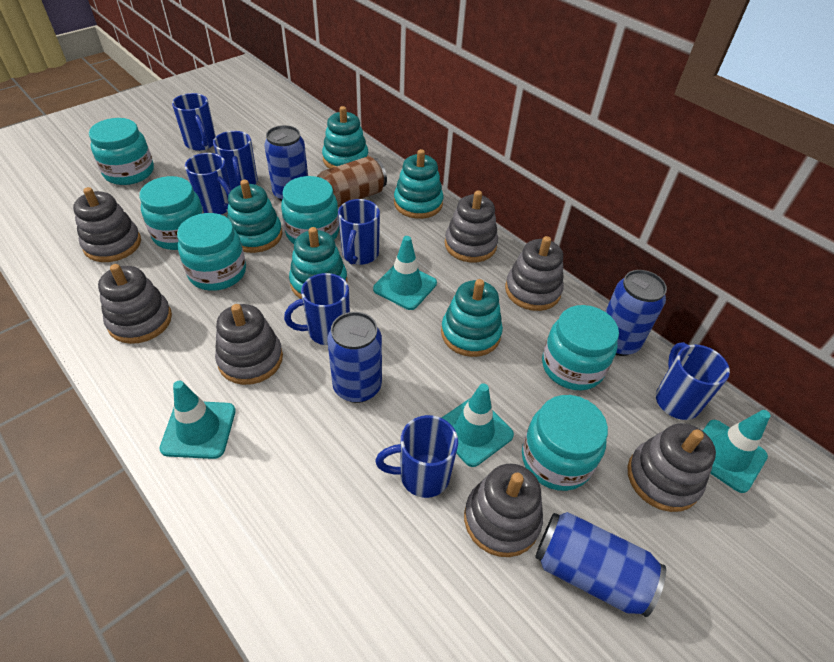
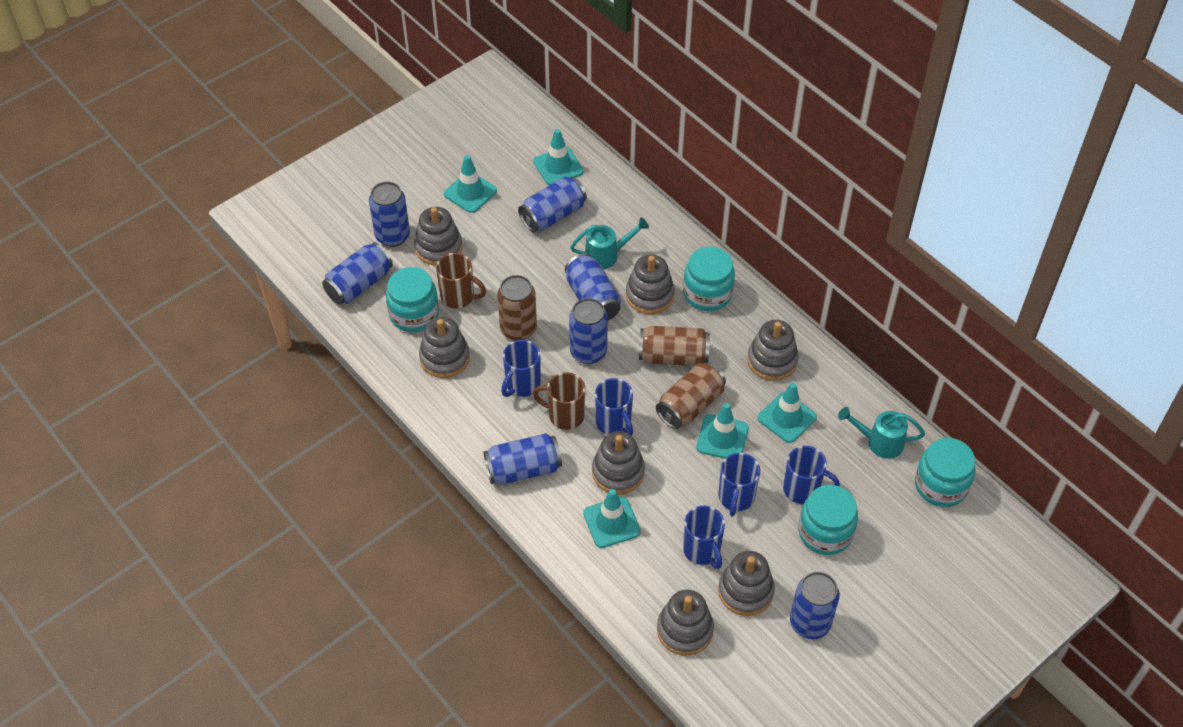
blue can: 4 -> 7
blue mug: 7 -> 5
brown can: 1 -> 3
brown mug: 0 -> 2
turquoise jar: 6 -> 4
turquoise stacking toy: 5 -> 0
turquoise traffic cone: 4 -> 5
turquoise watering can: 0 -> 2

